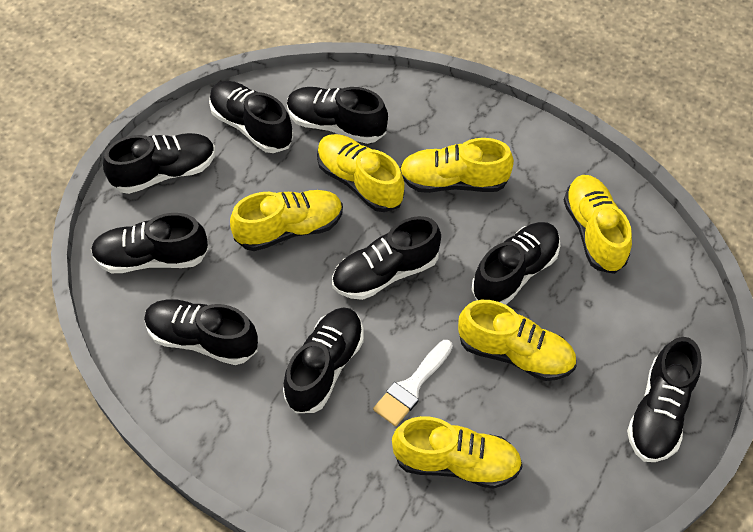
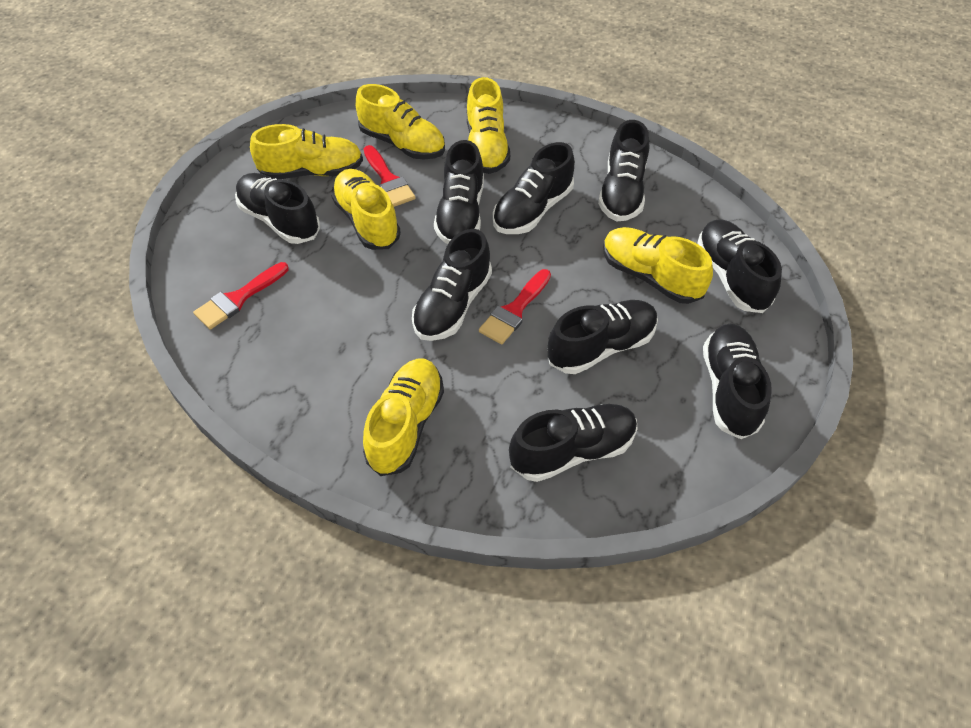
red brush: 0 -> 3
white brush: 1 -> 0

